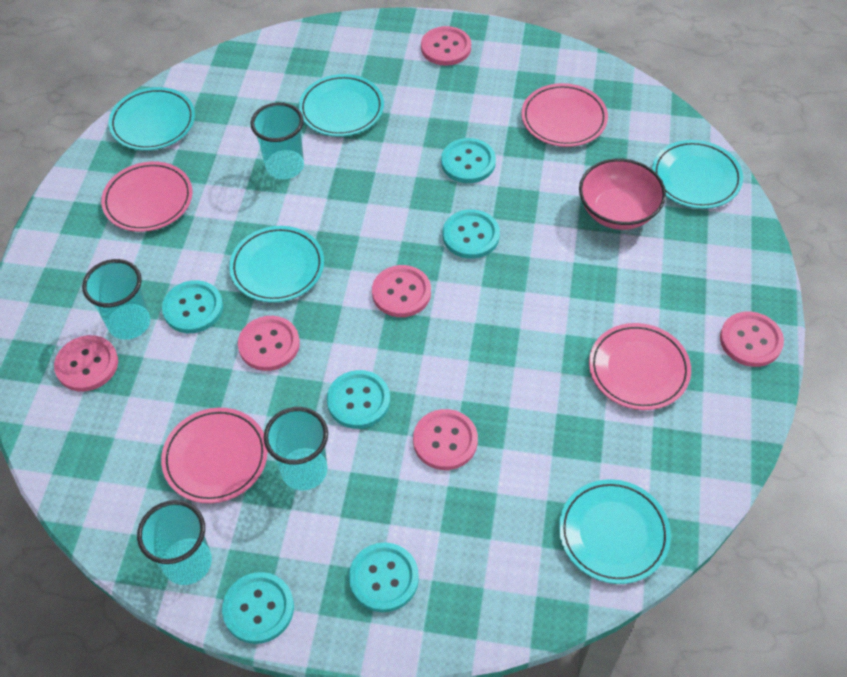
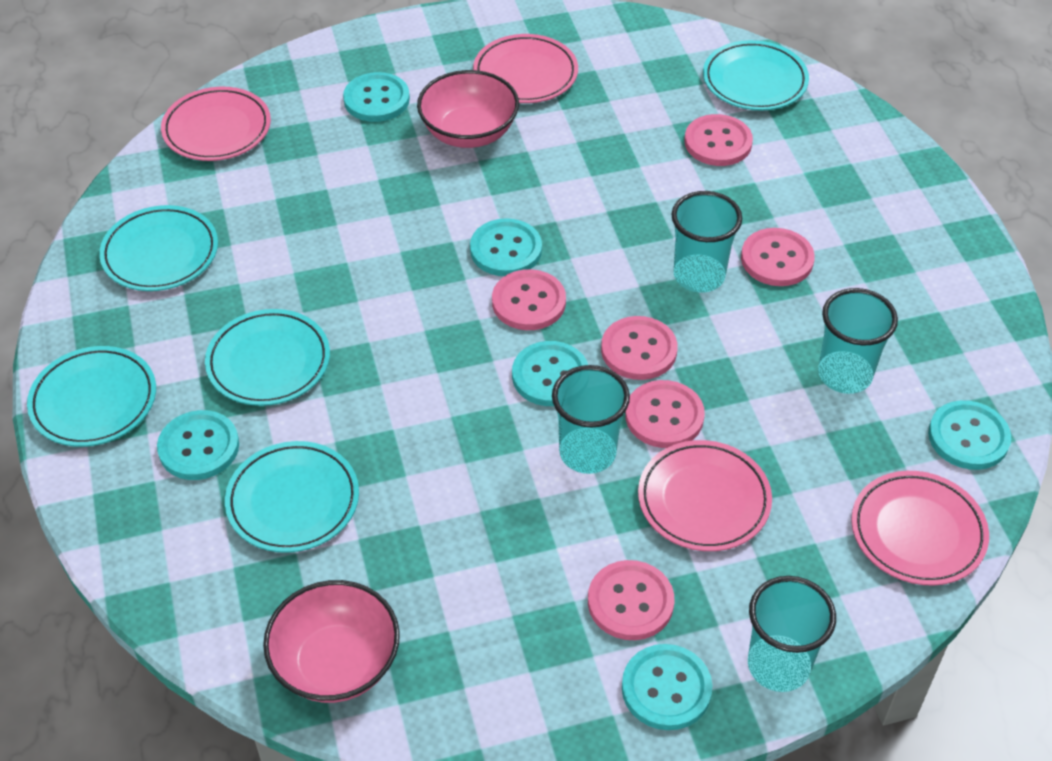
pink bowl: 1 -> 2

